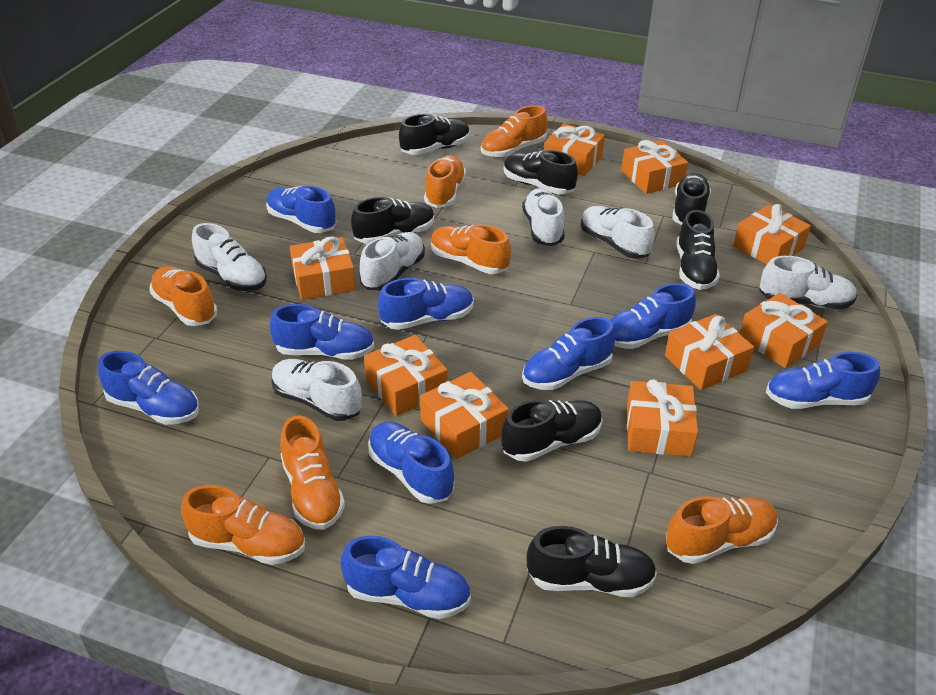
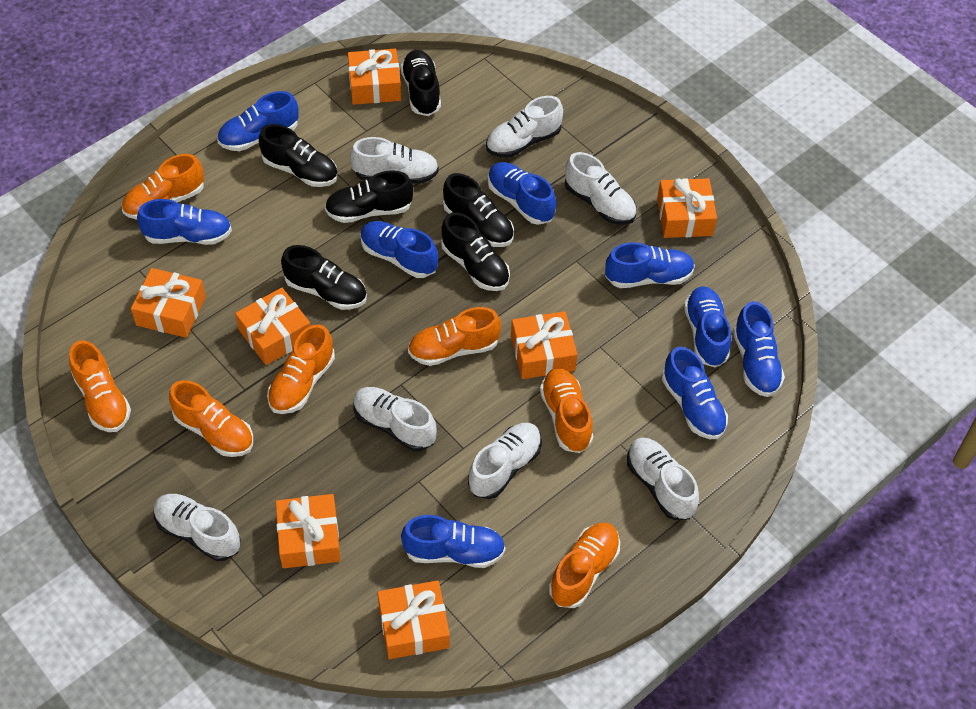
black shoe: 7 -> 6
orange gift: 9 -> 7
white shoe: 6 -> 7

